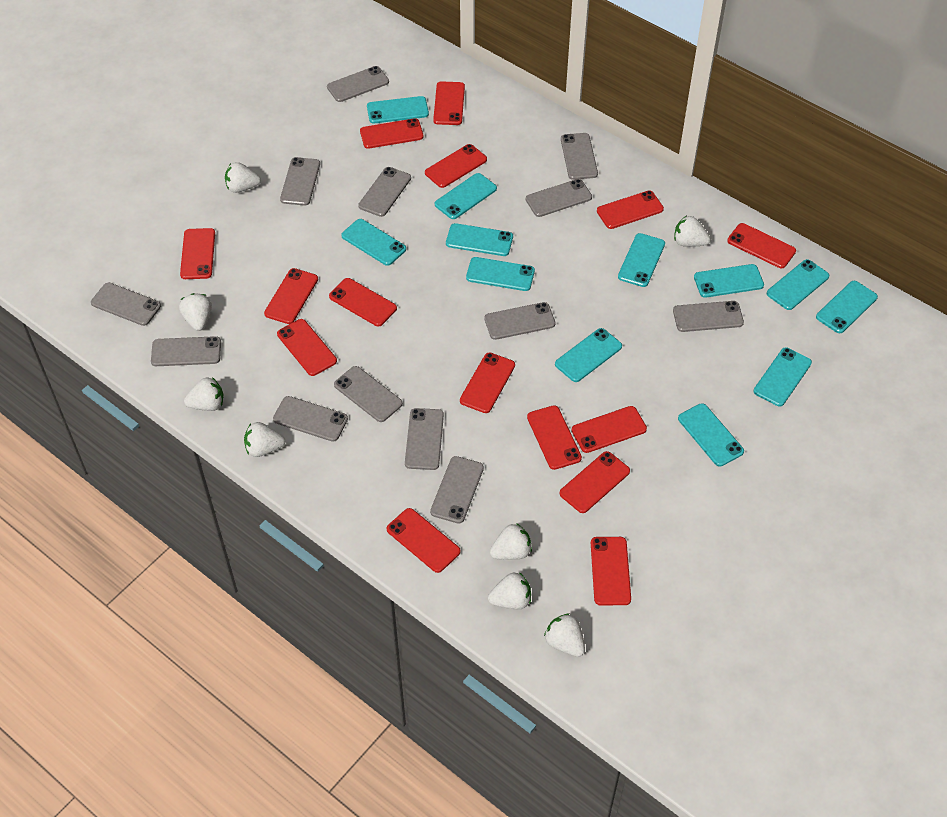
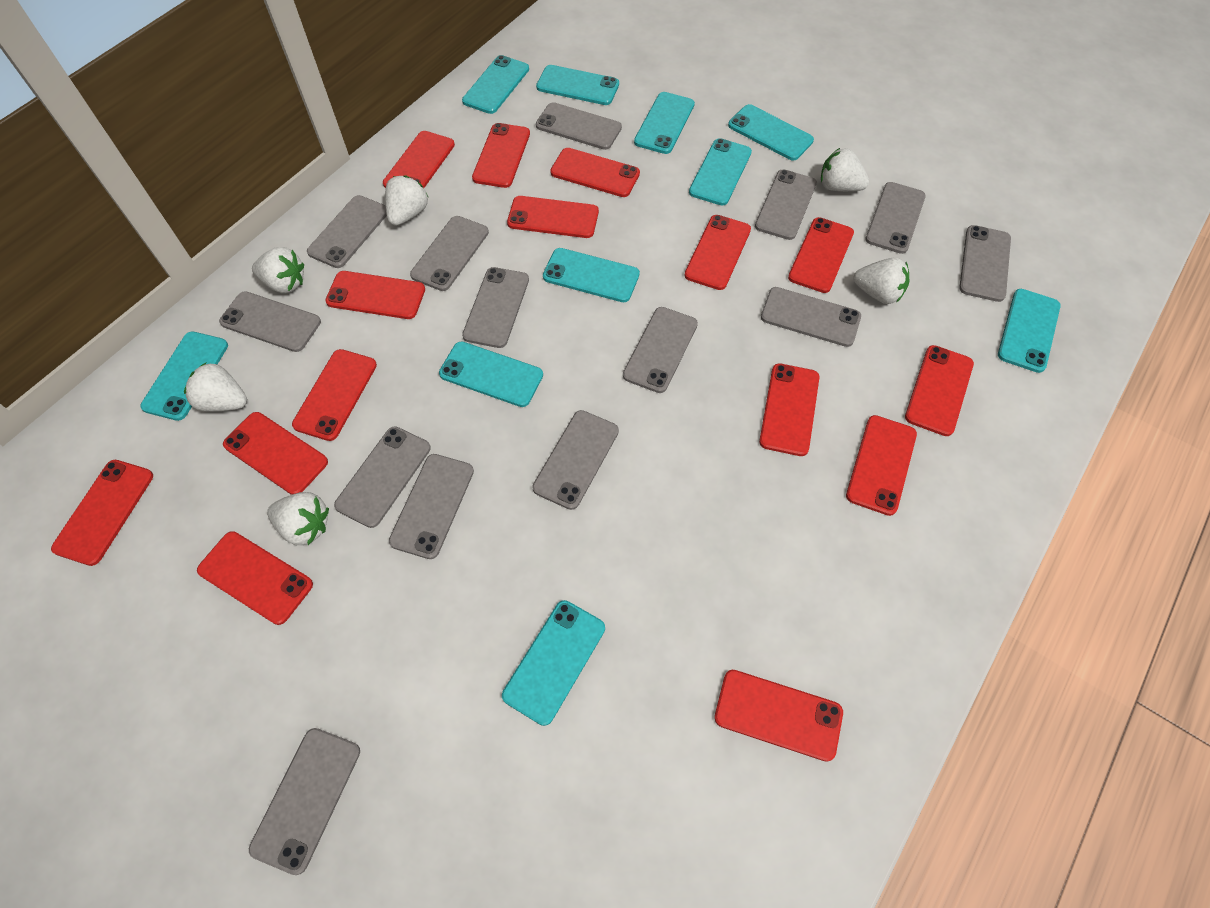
grey phone: 13 -> 14
turquoise phone: 12 -> 10
white strawberry: 8 -> 6

